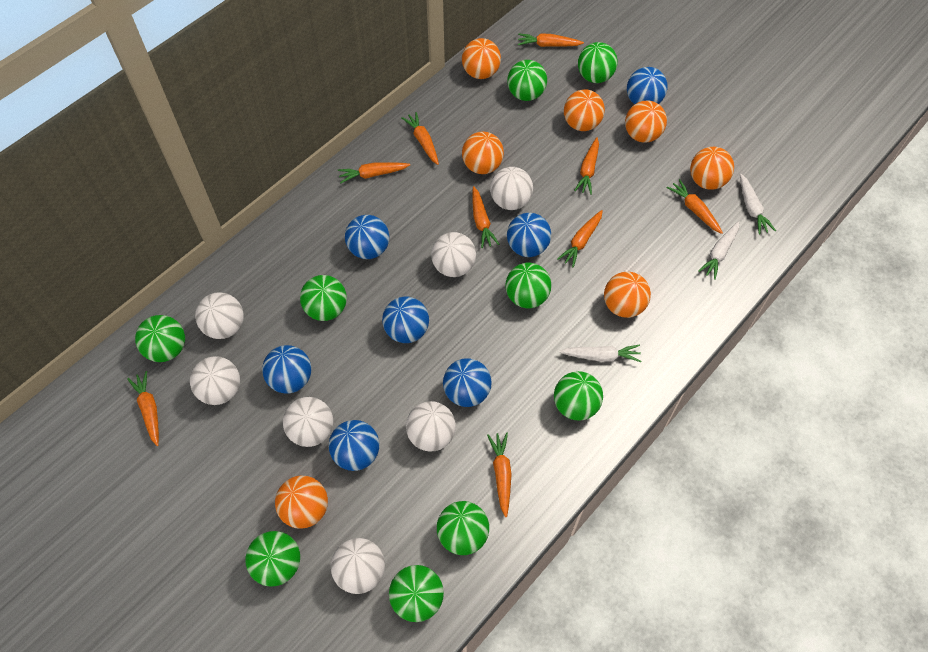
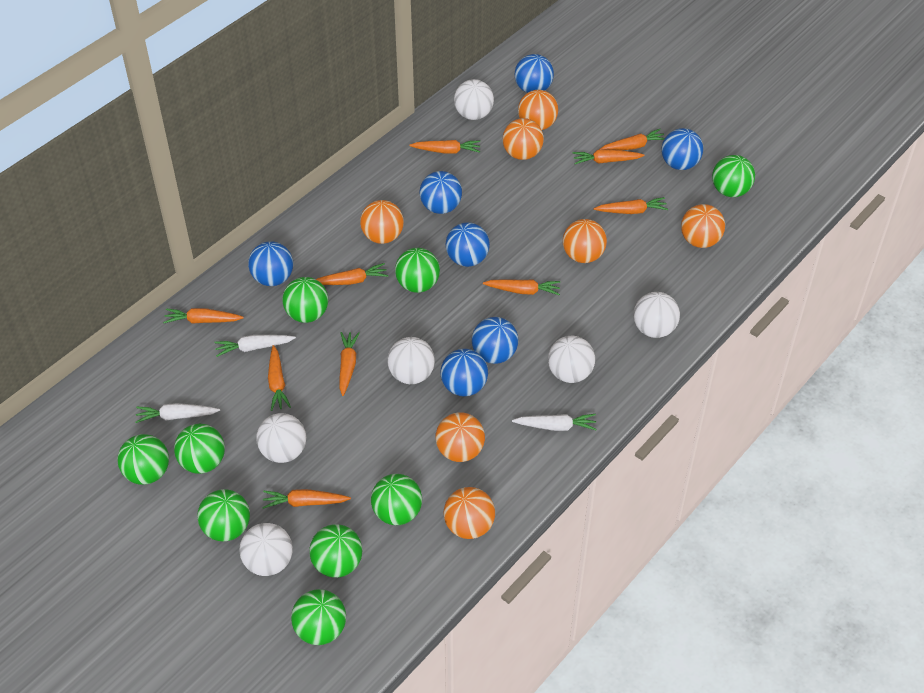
orange carrot: 9 -> 10
white ball: 7 -> 6

